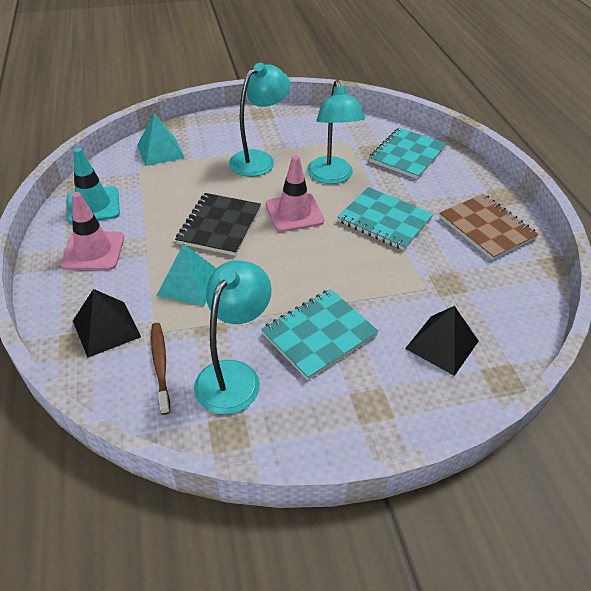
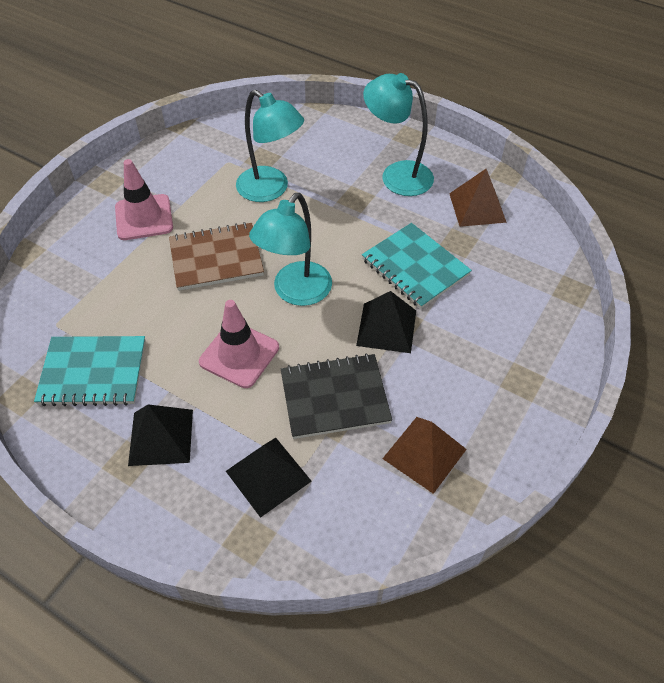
black pyramid: 2 -> 3
brown pyramid: 0 -> 2
brown toothbrush: 1 -> 0
turquoise notebook: 3 -> 2
turquoise pyramid: 2 -> 0
turquoise traffic cone: 1 -> 0

